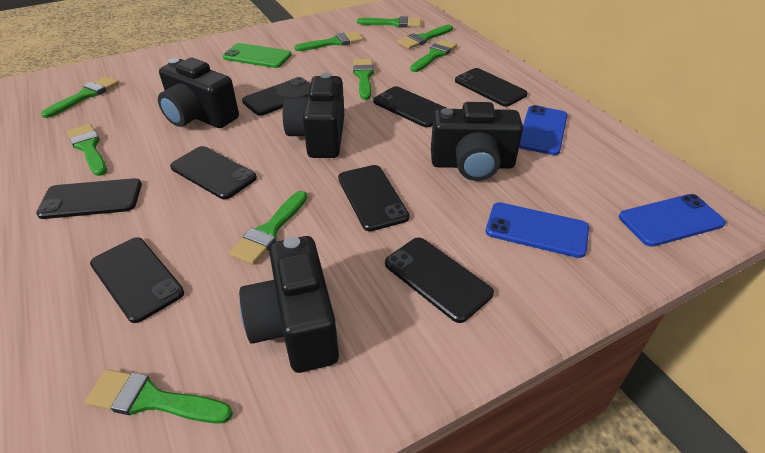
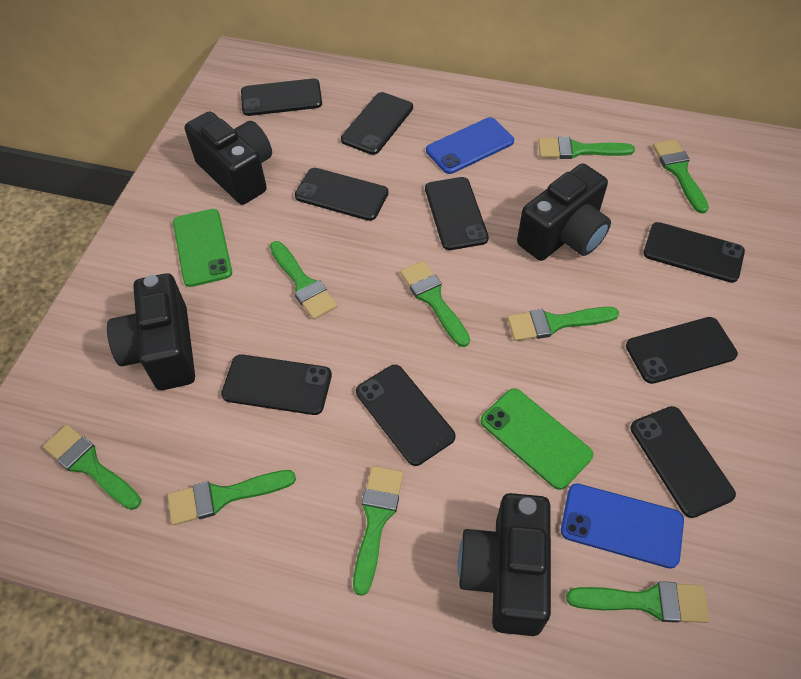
black phone: 8 -> 9
blue phone: 3 -> 2
green phone: 1 -> 2

